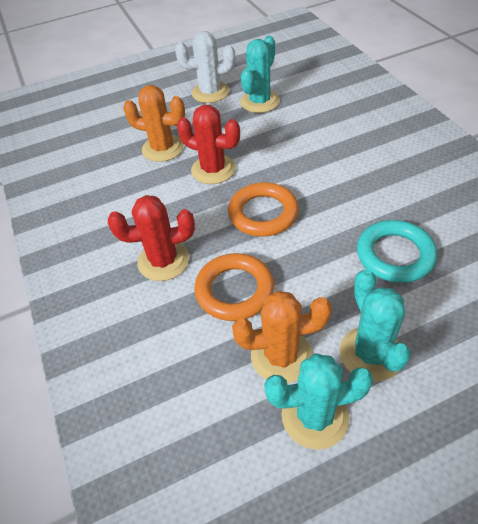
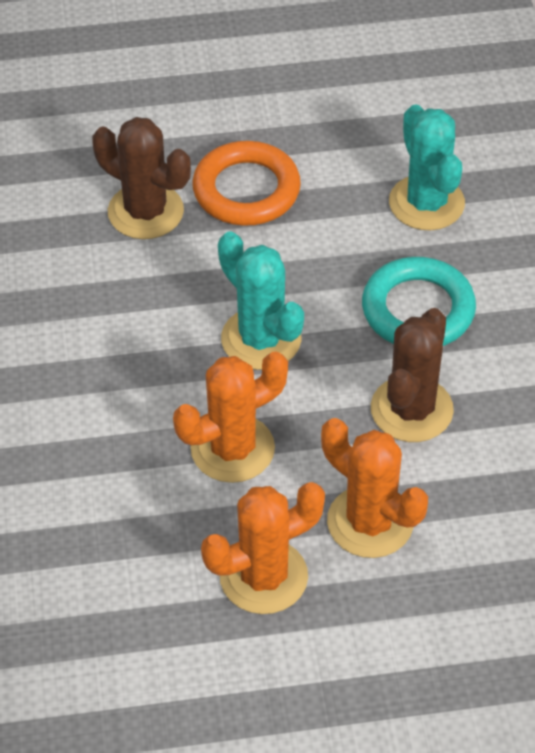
brown cactus: 0 -> 2
orange cactus: 2 -> 3
orange ring: 2 -> 1
red cactus: 2 -> 0
turquoise cactus: 3 -> 2
white cactus: 1 -> 0

